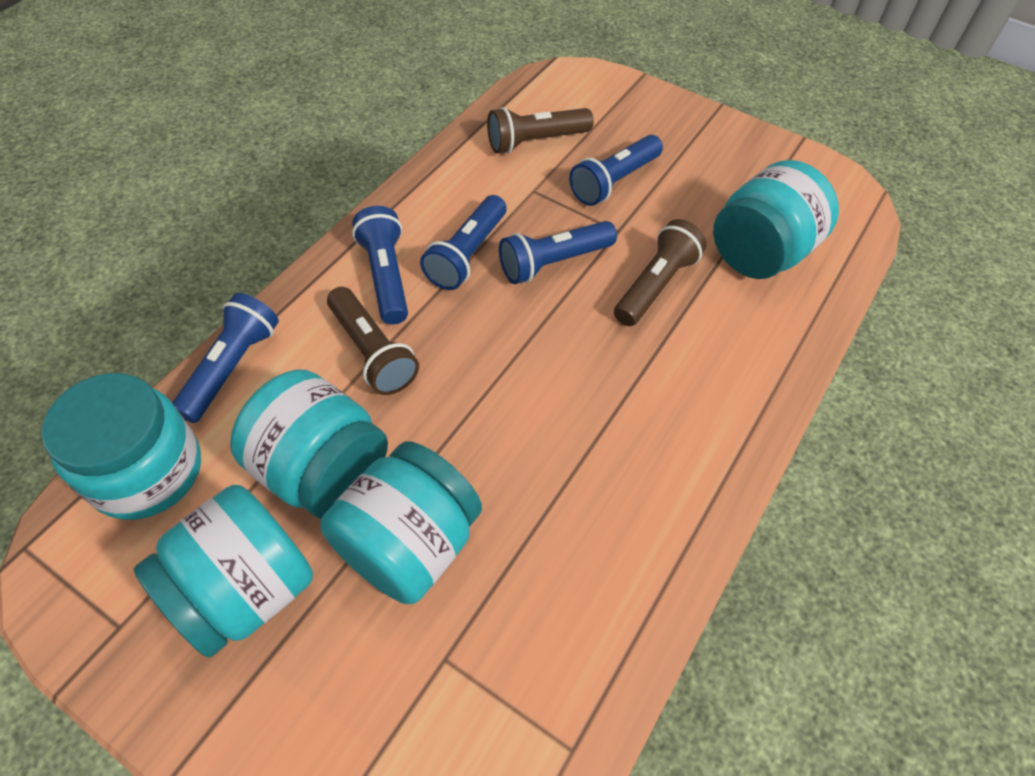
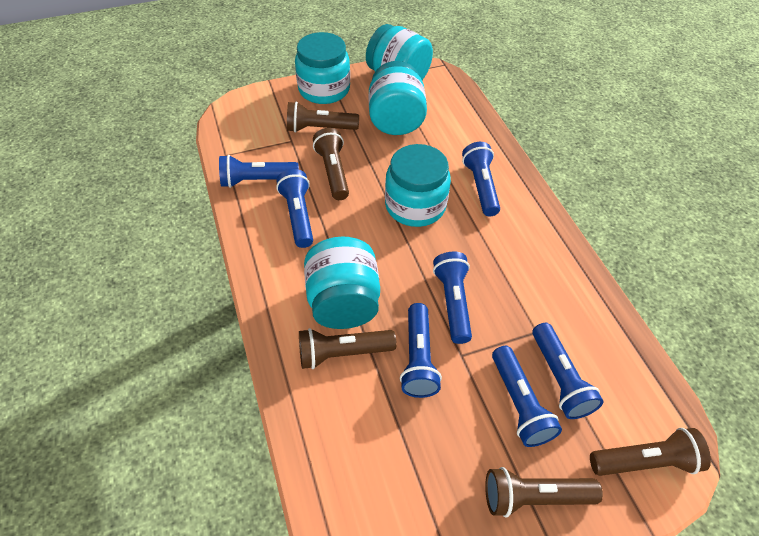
blue flashlight: 5 -> 7
brown flashlight: 3 -> 5

